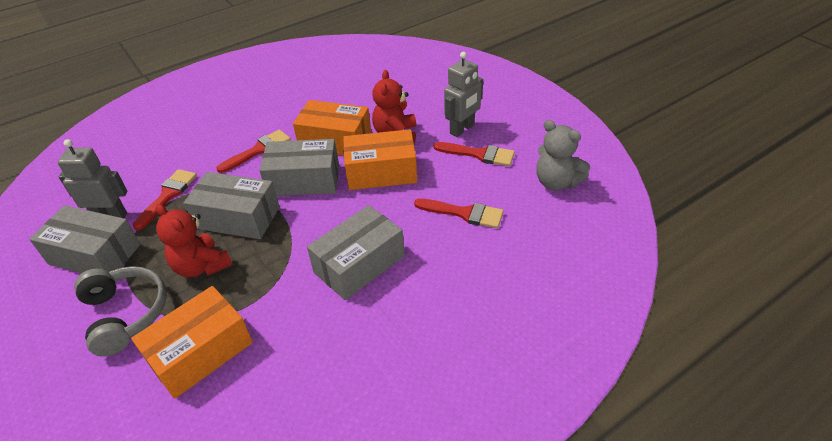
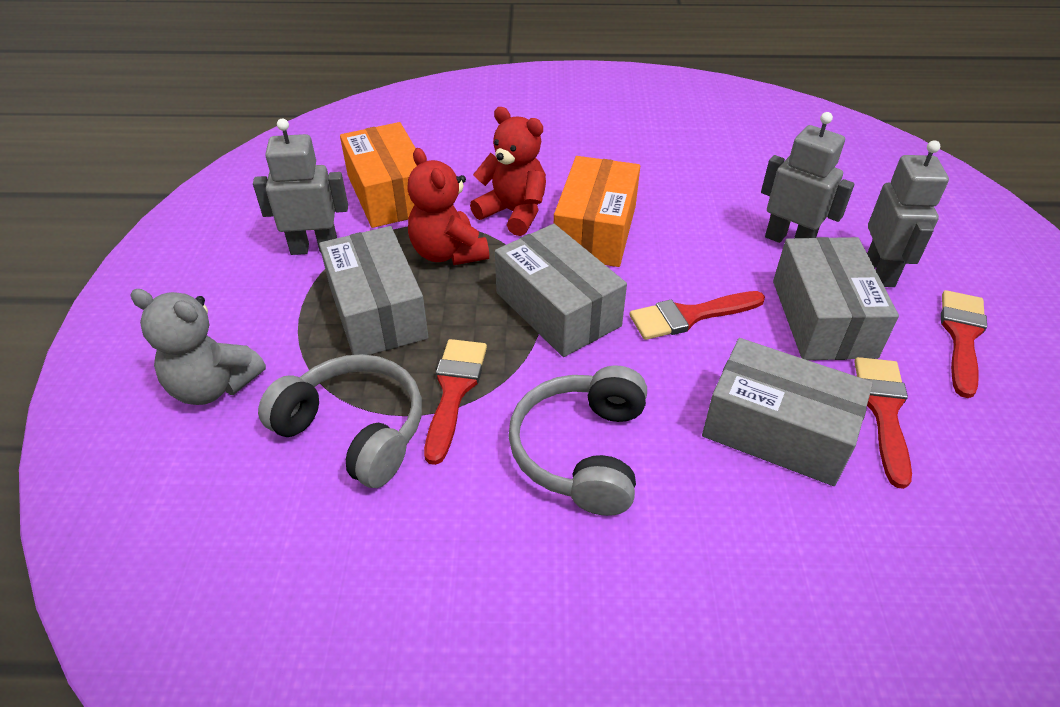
grey headphones: 1 -> 2
grey robot: 2 -> 3
orange box: 3 -> 2

